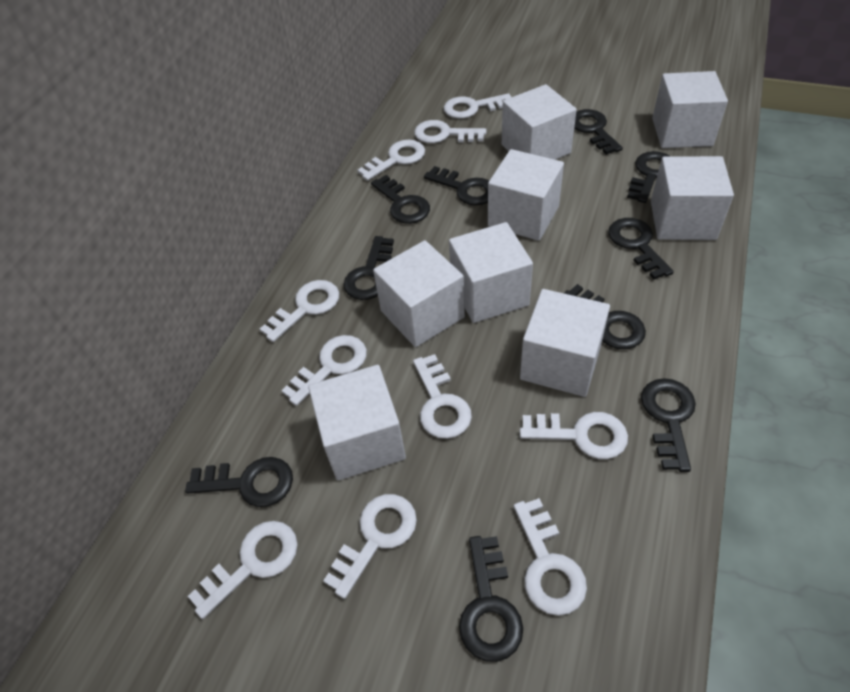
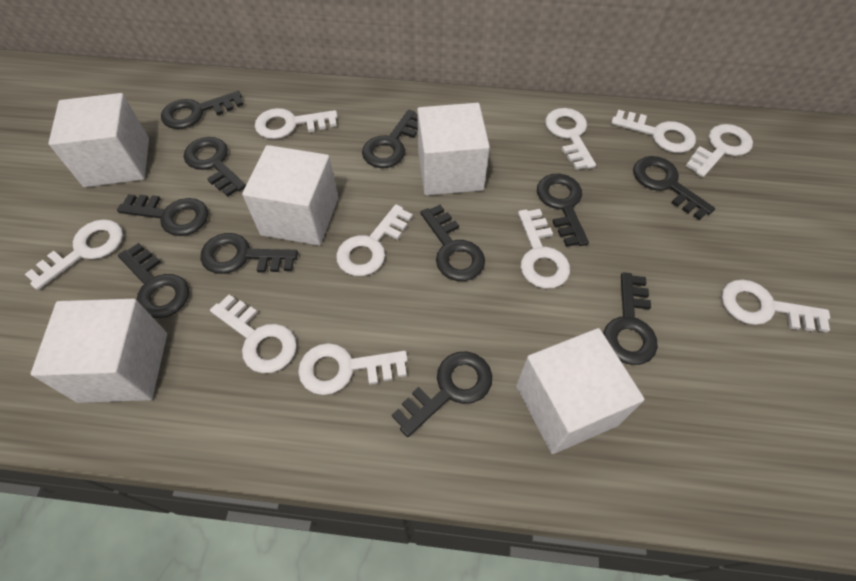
black key: 10 -> 11
white cube: 8 -> 5

